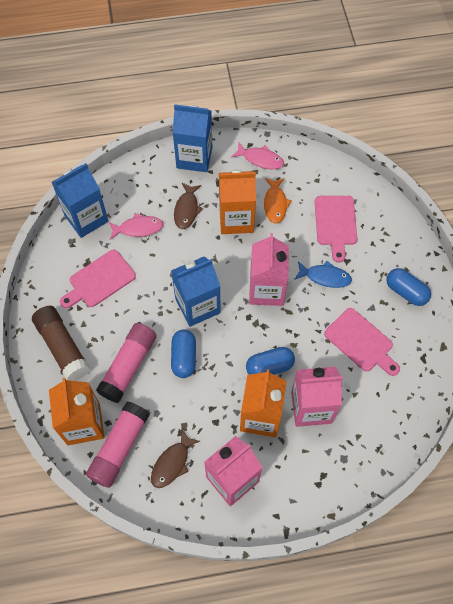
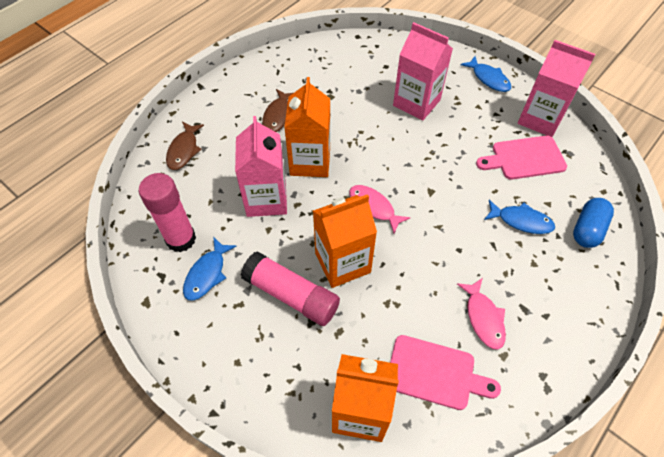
blue capsule: 3 -> 1
blue carton: 3 -> 0
blue fish: 1 -> 3
brown glue stick: 1 -> 0
orange fish: 1 -> 0
pink cutting board: 3 -> 2

